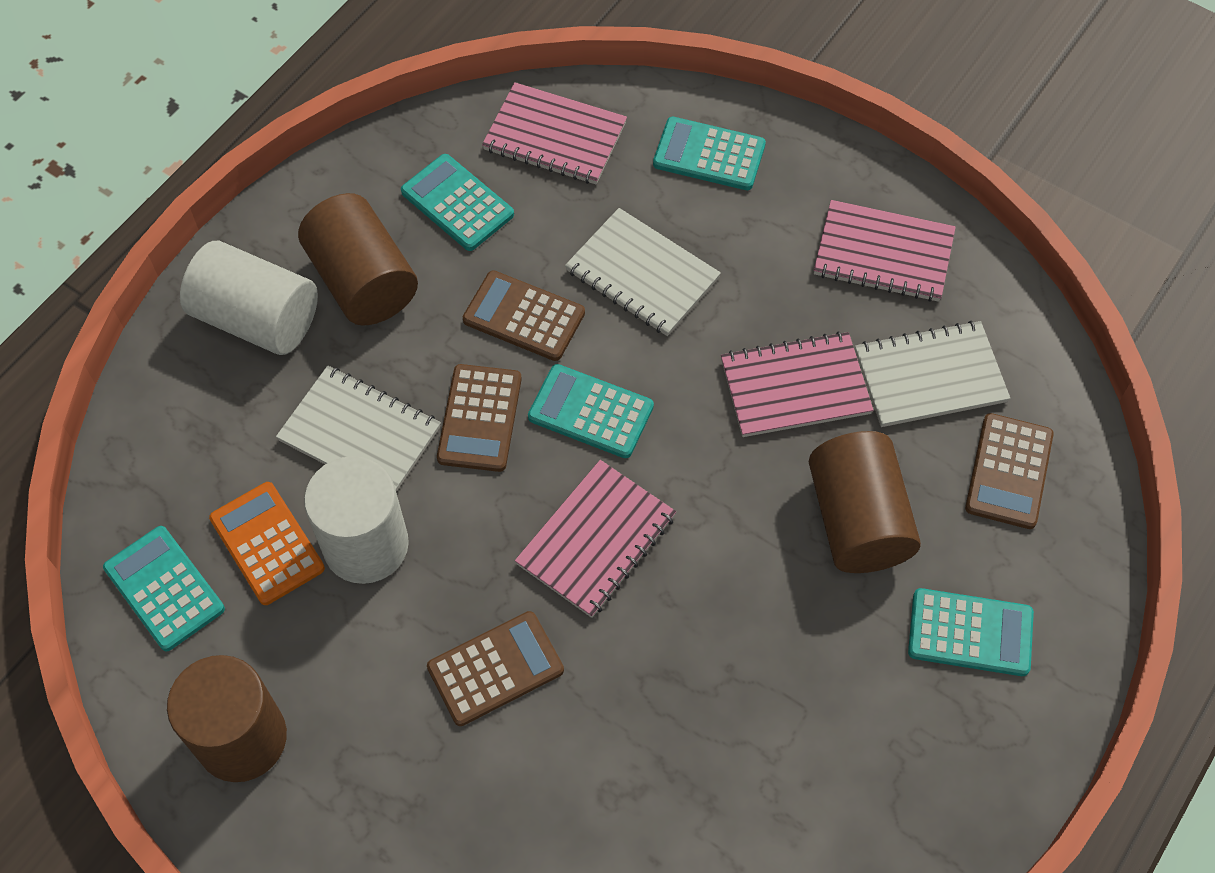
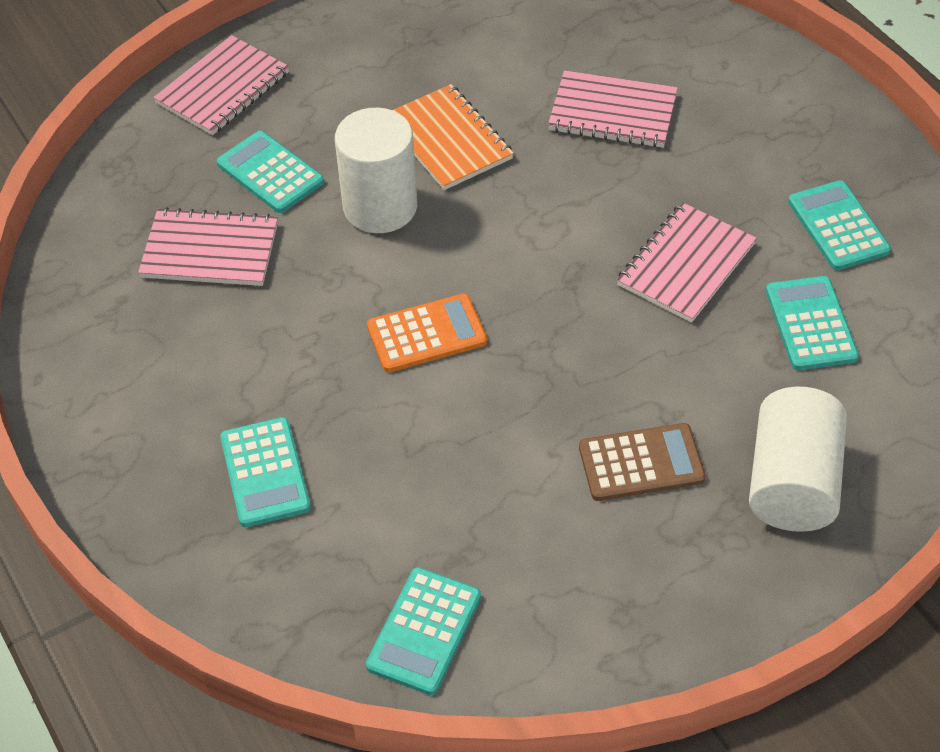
brown calculator: 4 -> 1
brown cylinder: 3 -> 0
orange notebook: 0 -> 1
white notebook: 3 -> 0

